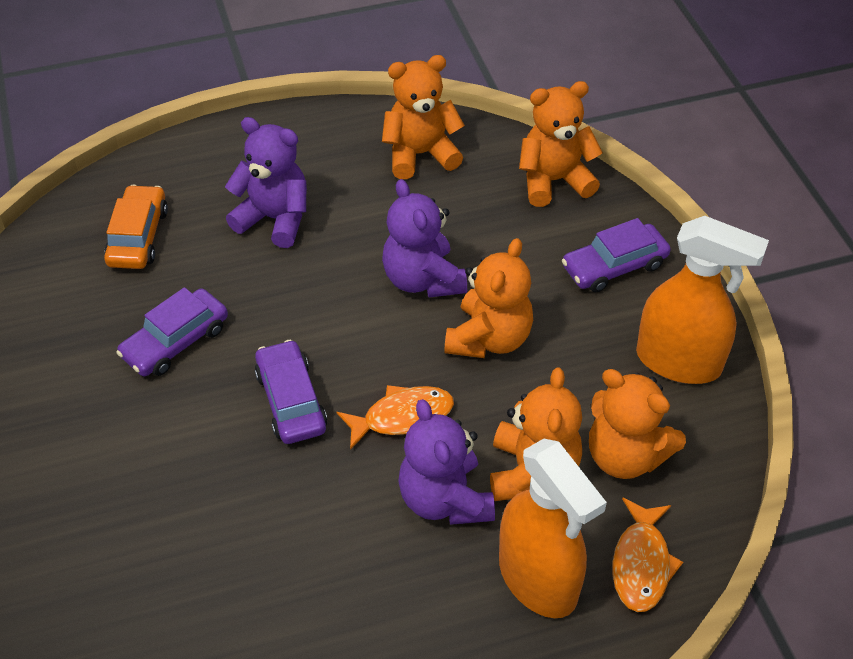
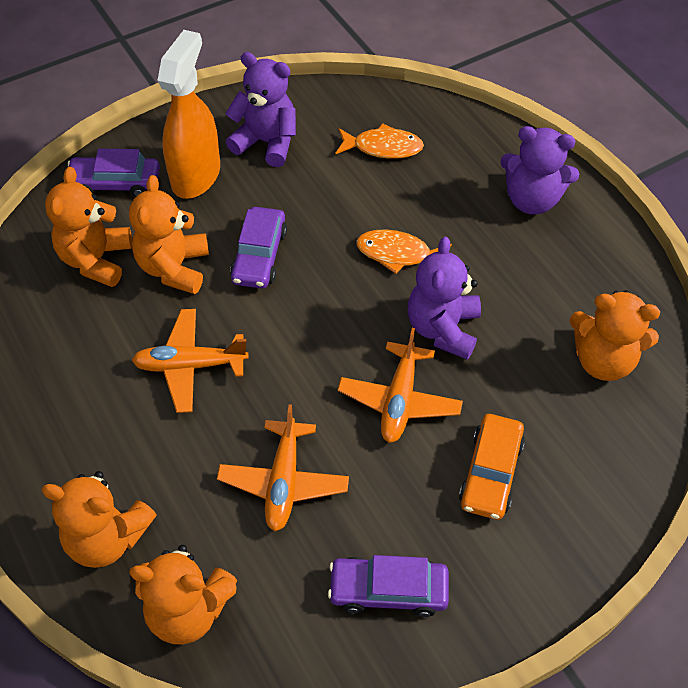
orange plane: 0 -> 3
orange spray bottle: 2 -> 1

